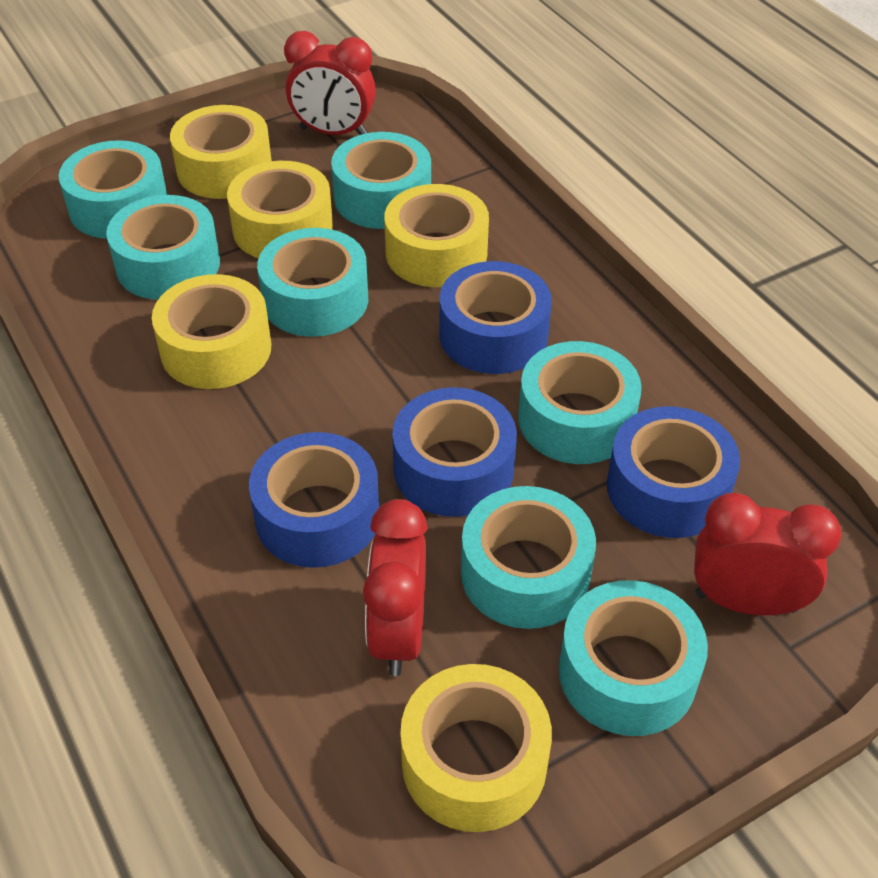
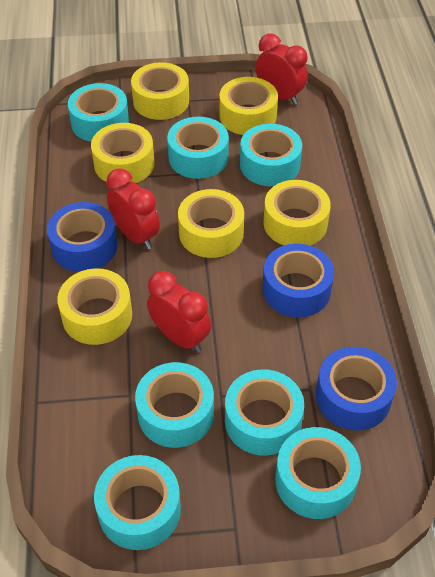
blue tape: 4 -> 3
yellow tape: 5 -> 6

